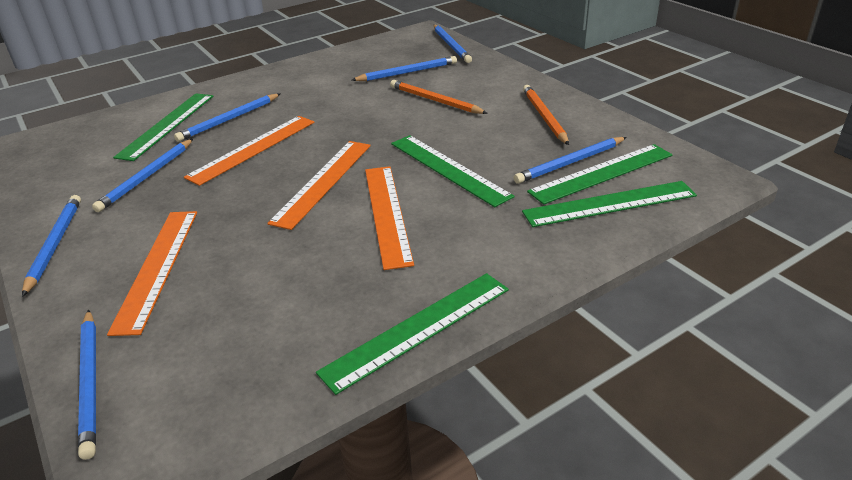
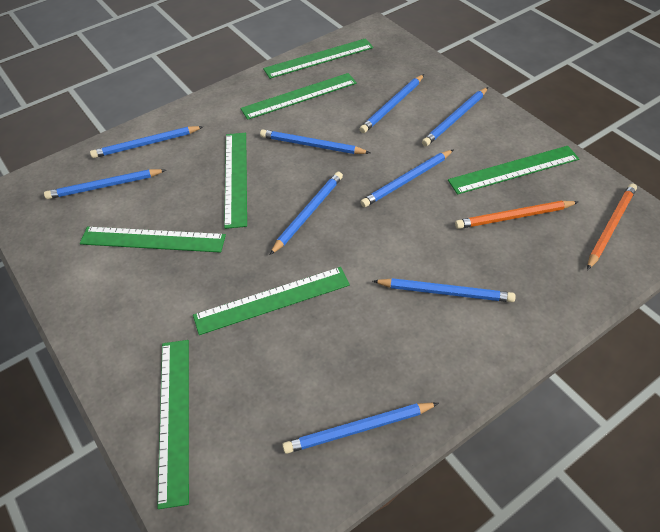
blue pencil: 7 -> 9
green ruler: 5 -> 7
orange ruler: 4 -> 0

